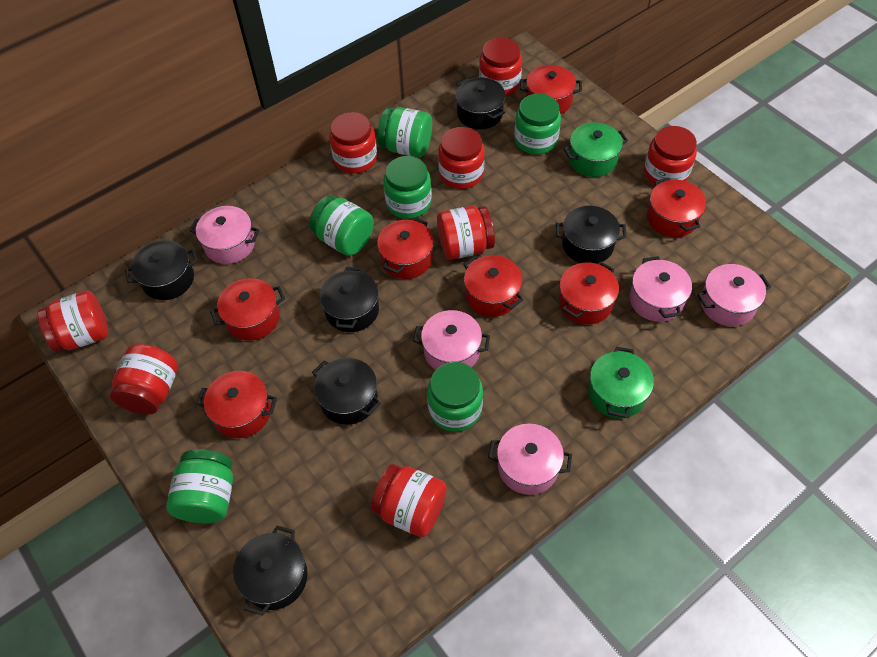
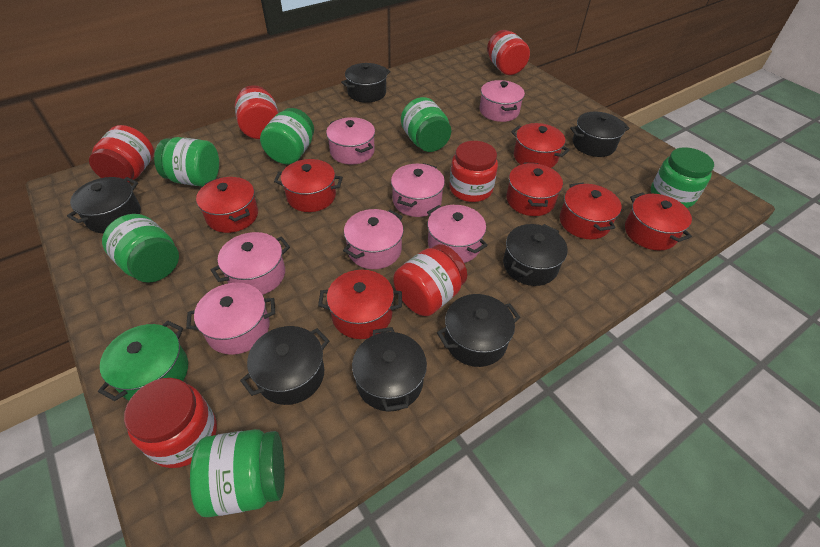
black pot: 6 -> 7
green pot: 2 -> 1
pink pot: 5 -> 7
red jar: 8 -> 6

